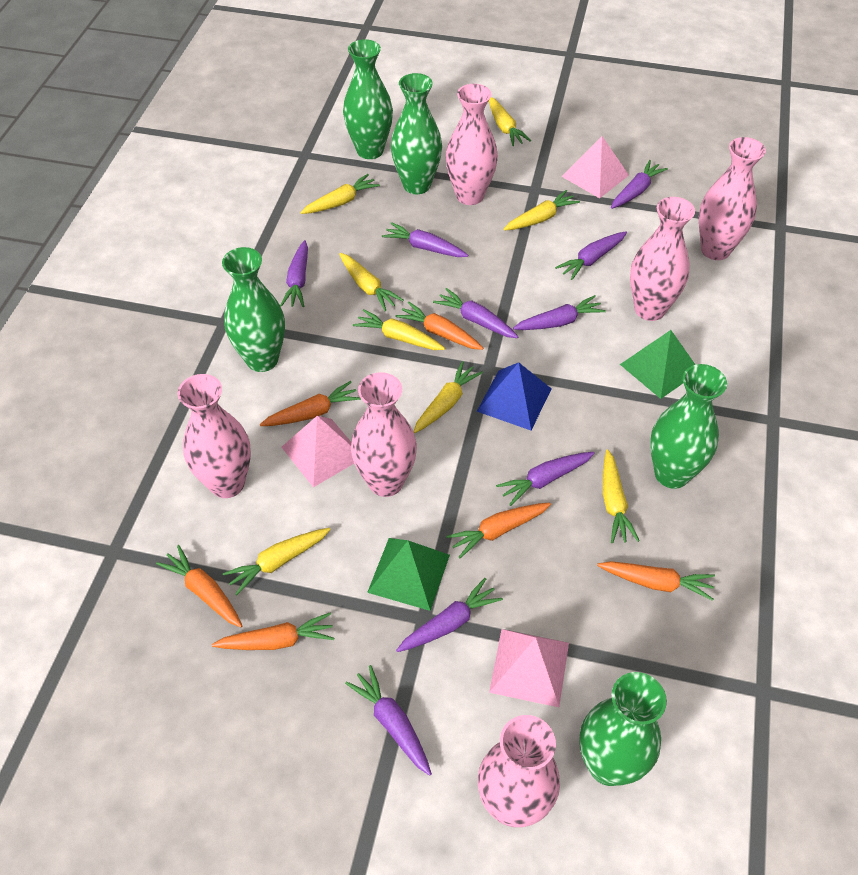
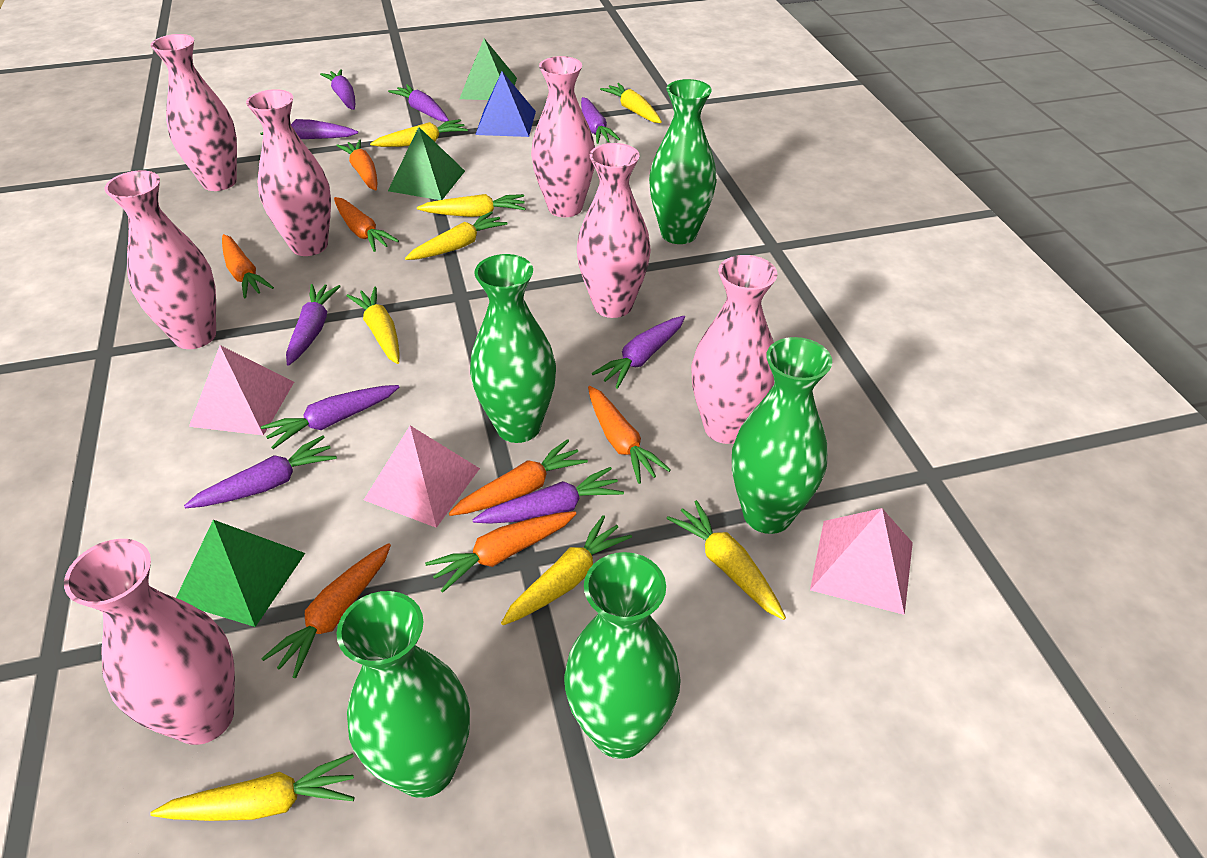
green pyramid: 2 -> 3
orange carrot: 6 -> 7
pink vase: 6 -> 7

